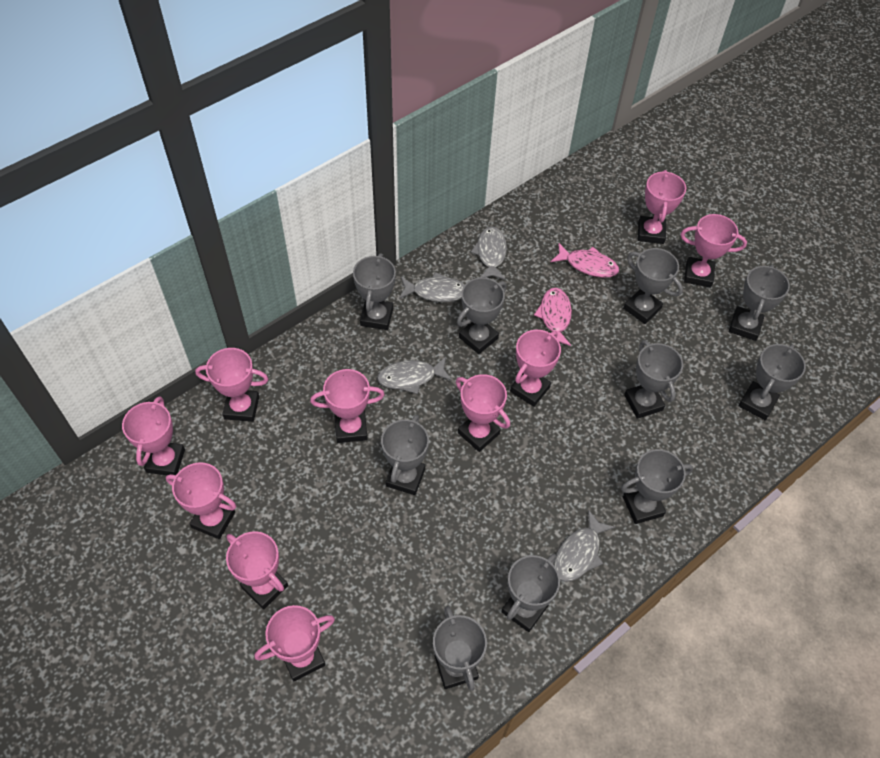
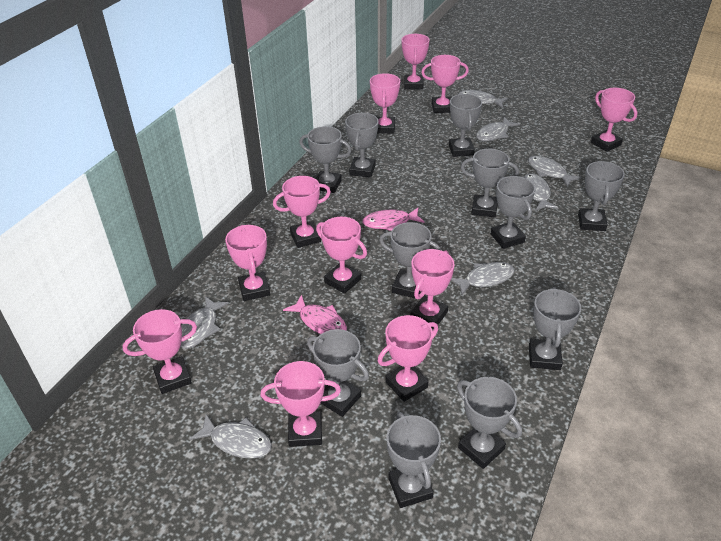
grey fish: 4 -> 7
grey trophy: 10 -> 11
pink trophy: 10 -> 11

